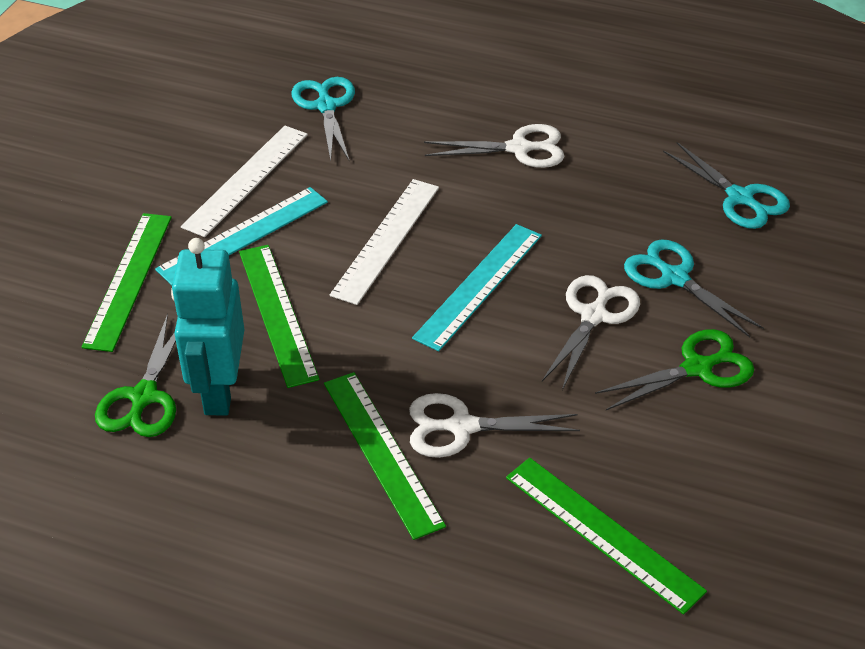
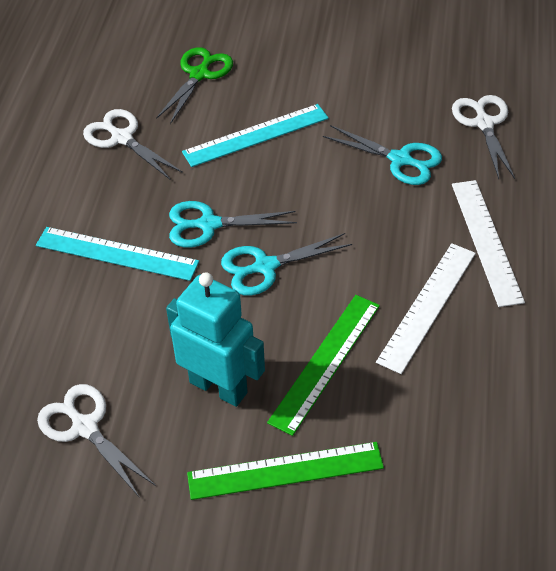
green ruler: 4 -> 2
green scissors: 2 -> 1

